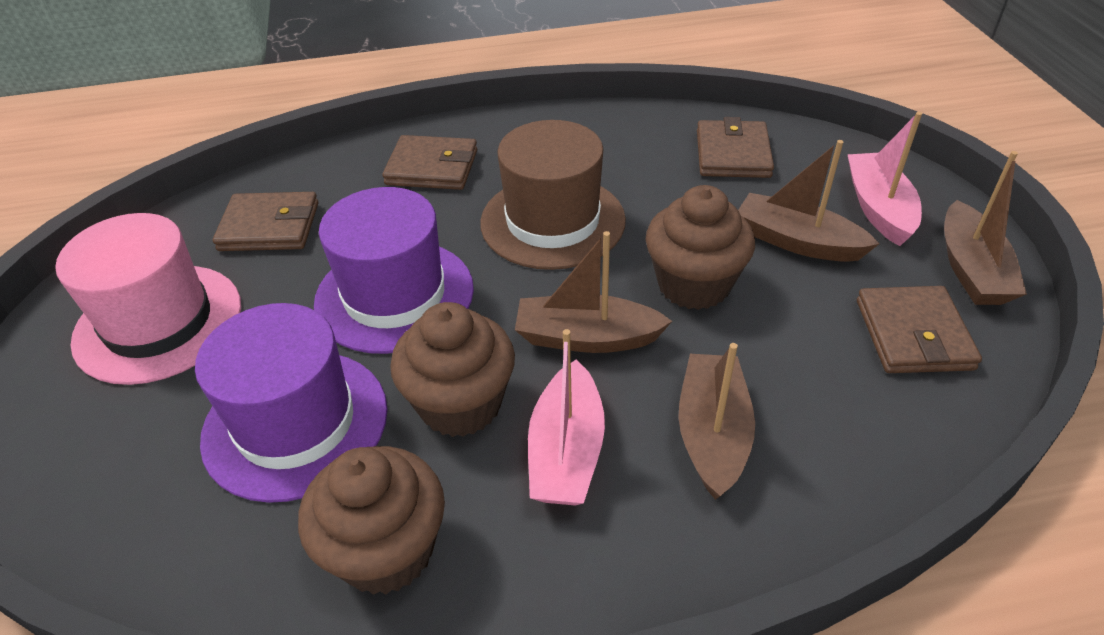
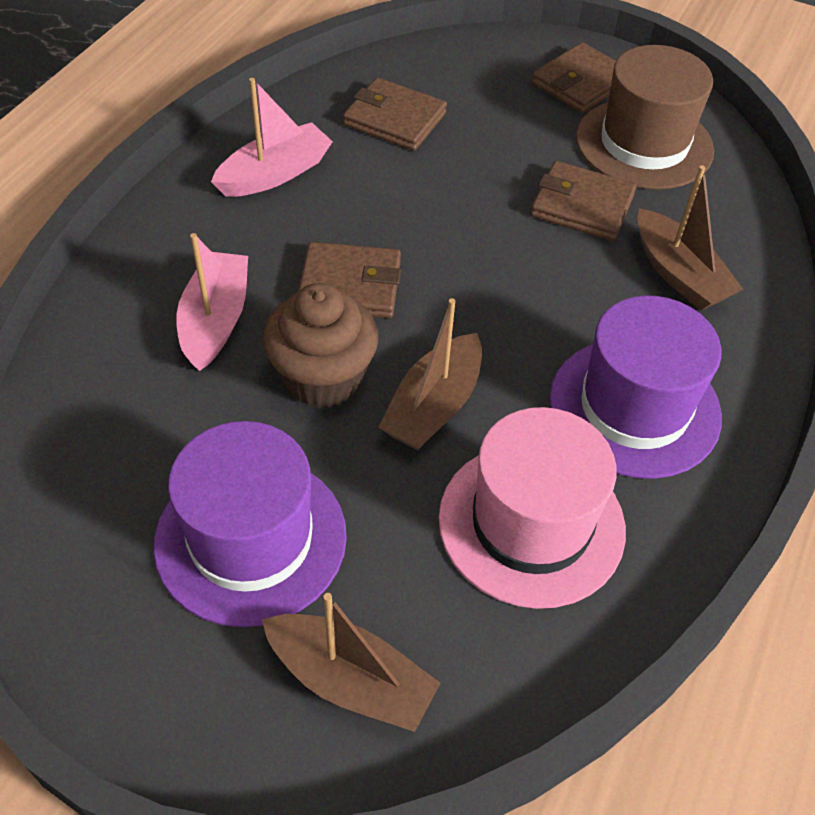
brown boat: 4 -> 3
brown cupcake: 3 -> 1

